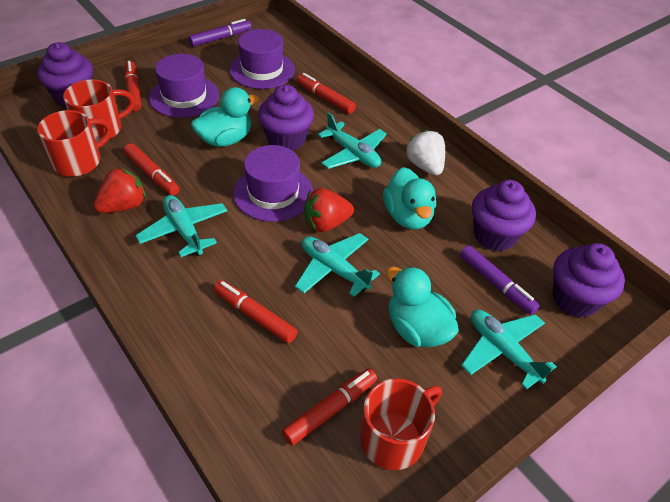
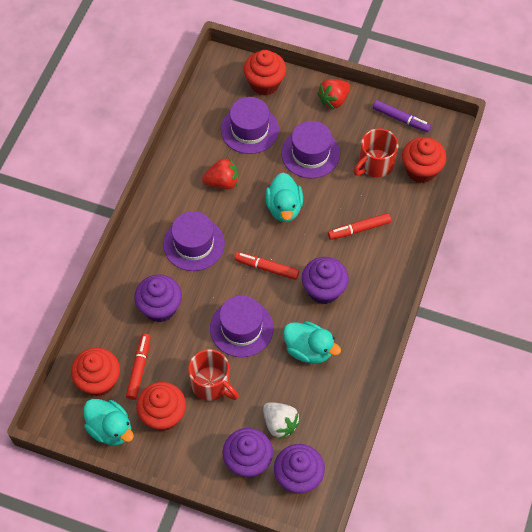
purple hat: 3 -> 4
purple marker: 2 -> 1
red cupcake: 0 -> 4
red marker: 5 -> 3
red mug: 3 -> 2
turquoise plane: 4 -> 0

